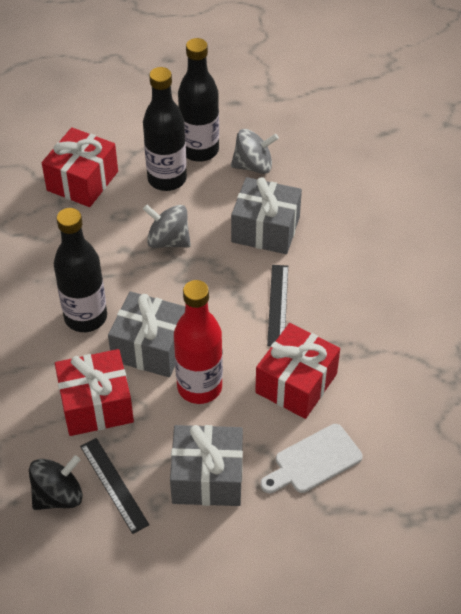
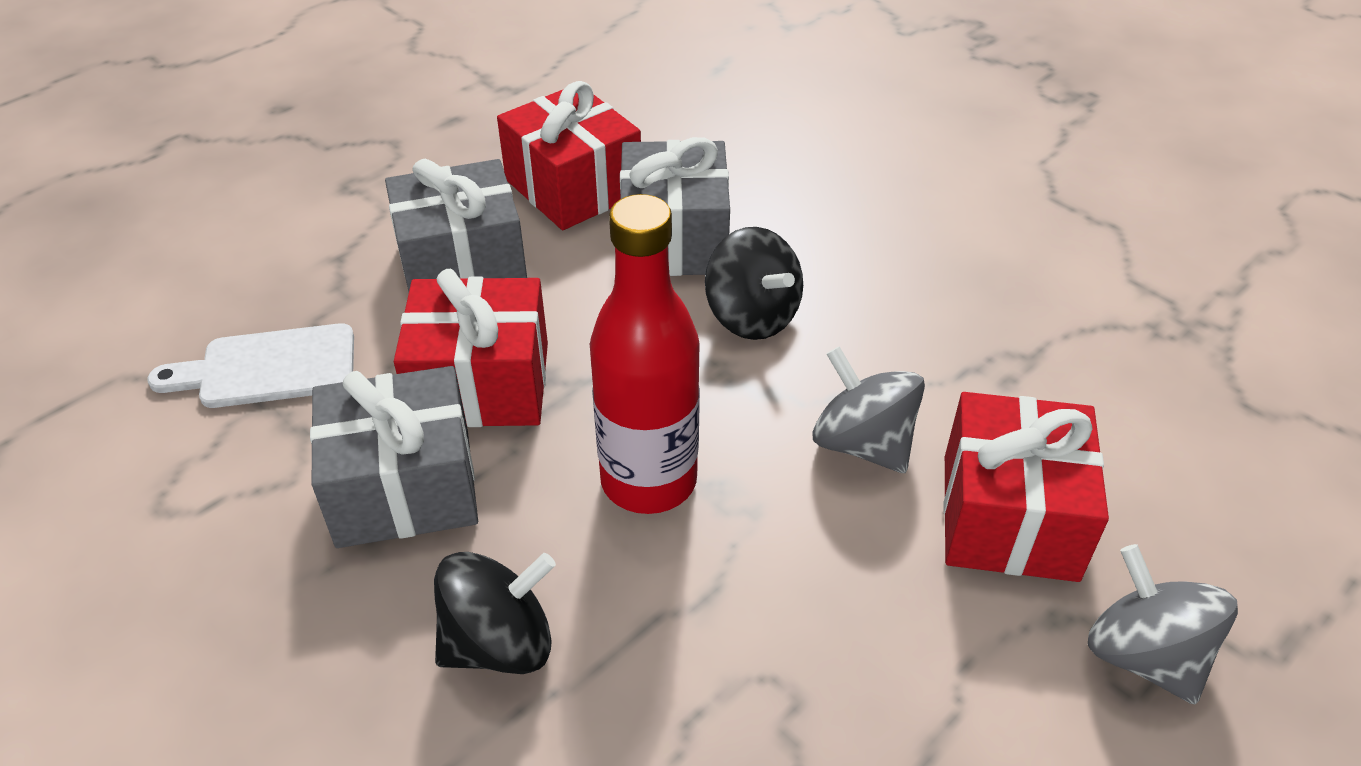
black bottle: 3 -> 0
black ruler: 2 -> 0
black spinning top: 1 -> 2

